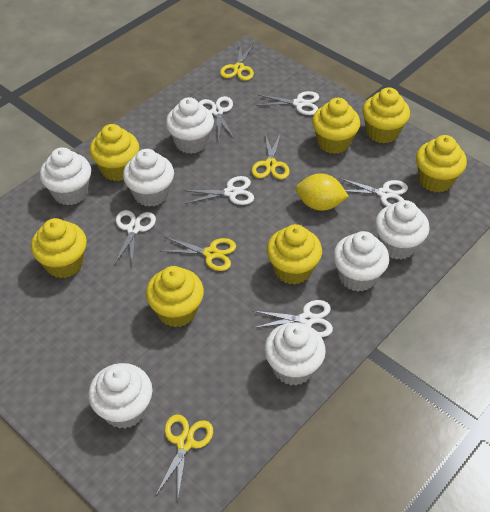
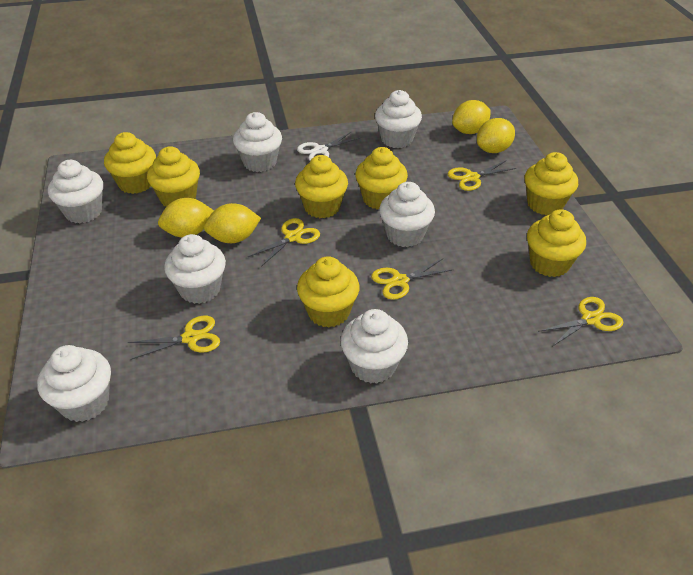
white scissors: 6 -> 1
yellow lemon: 1 -> 4
yellow scissors: 4 -> 5

